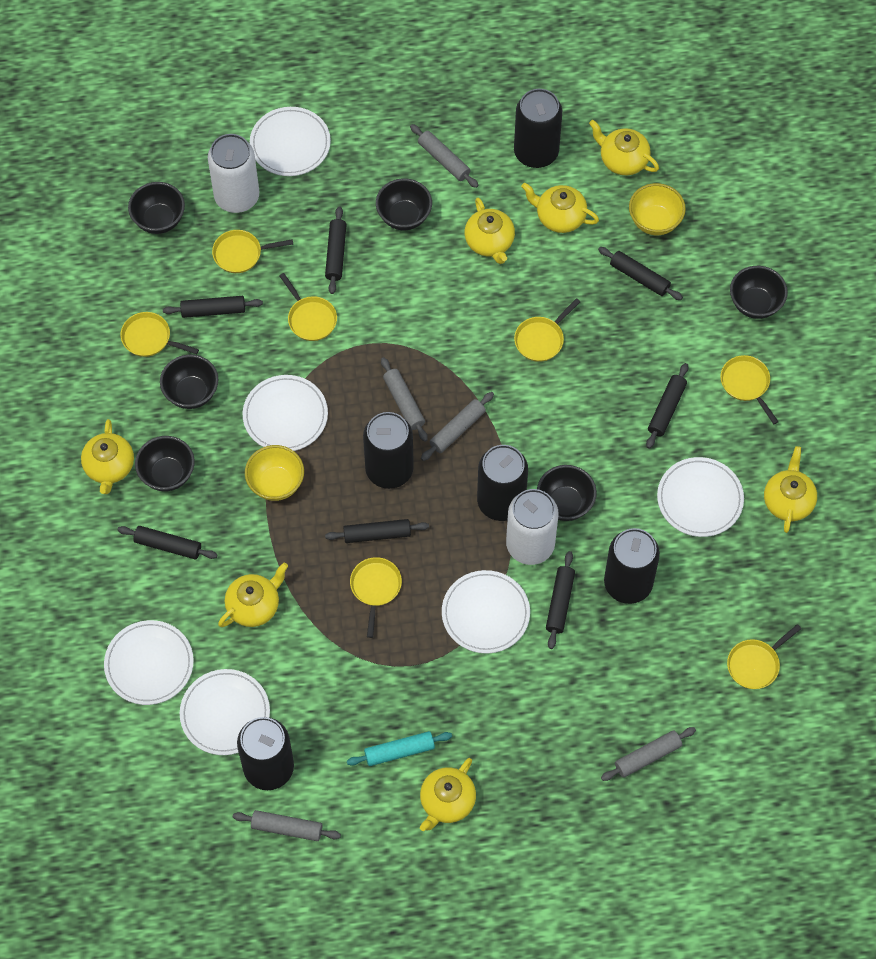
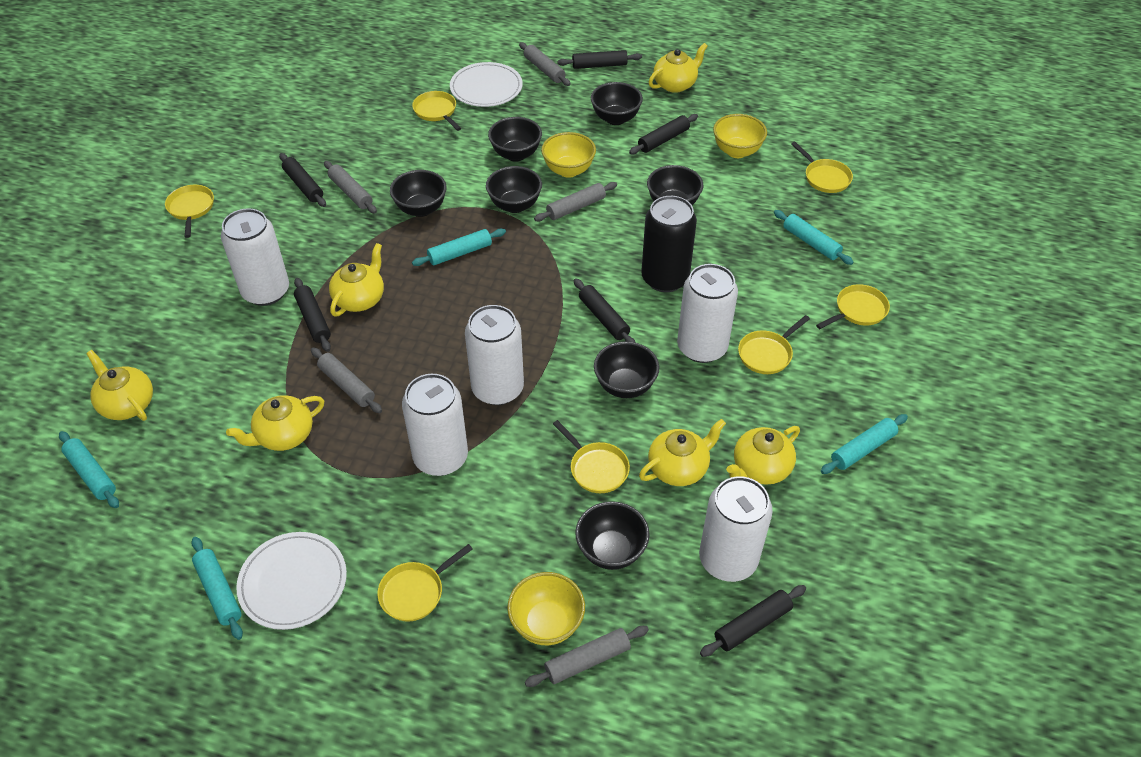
black bowl: 6 -> 7
black can: 5 -> 1
black rolling pin: 7 -> 6
turquoise rolling pin: 1 -> 5
white can: 2 -> 5
white plate: 6 -> 2
yellow bowl: 2 -> 3
yellow teapot: 7 -> 6

